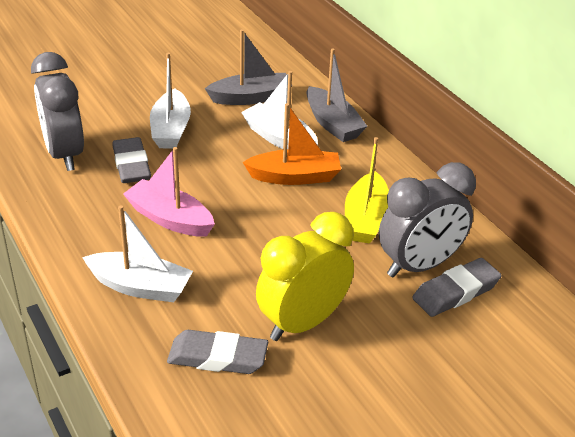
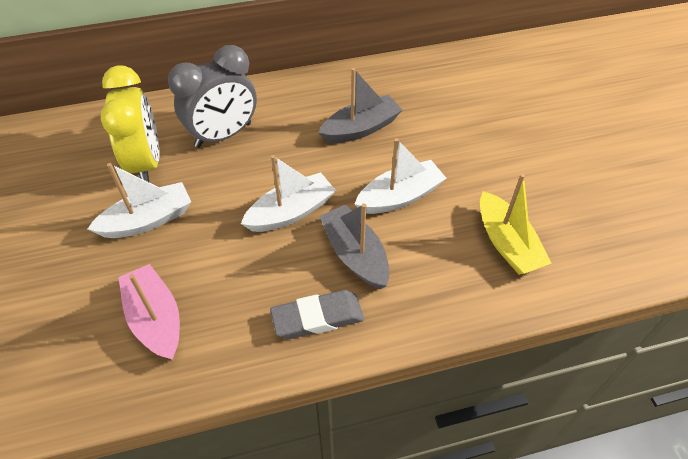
grey clock: 2 -> 1
grey eraser: 3 -> 1
orange boat: 1 -> 0

